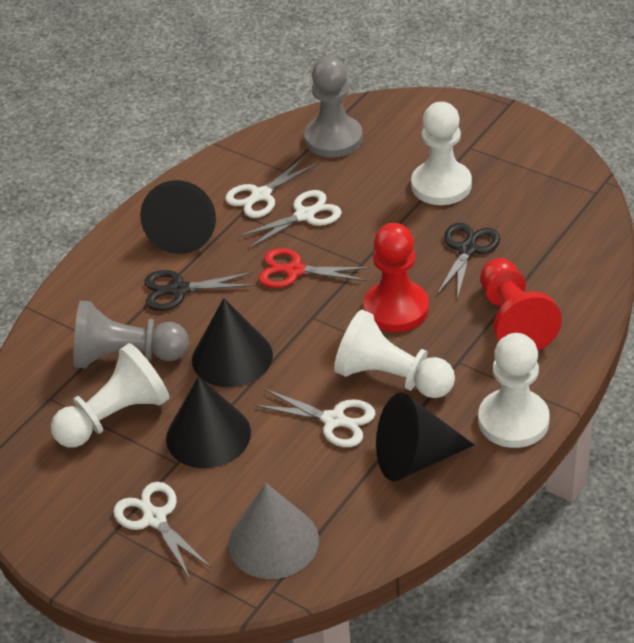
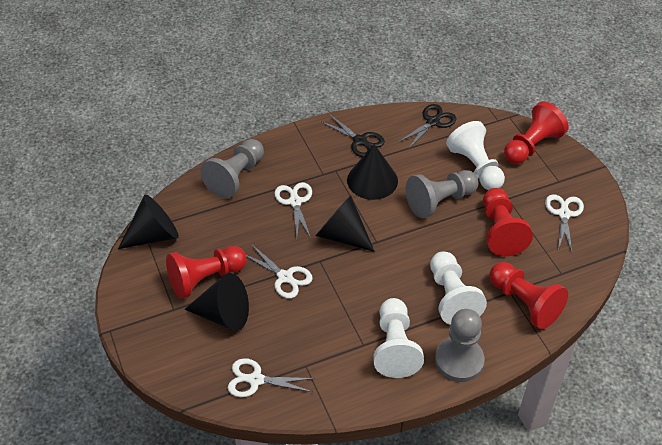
grey cone: 1 -> 0
grey pawn: 2 -> 3
red pawn: 2 -> 4
red scissors: 1 -> 0
white pawn: 4 -> 3

